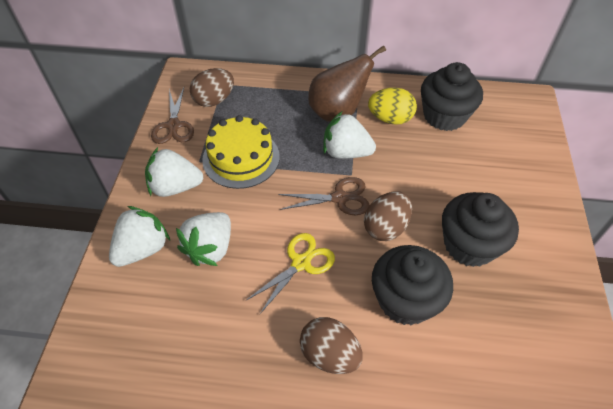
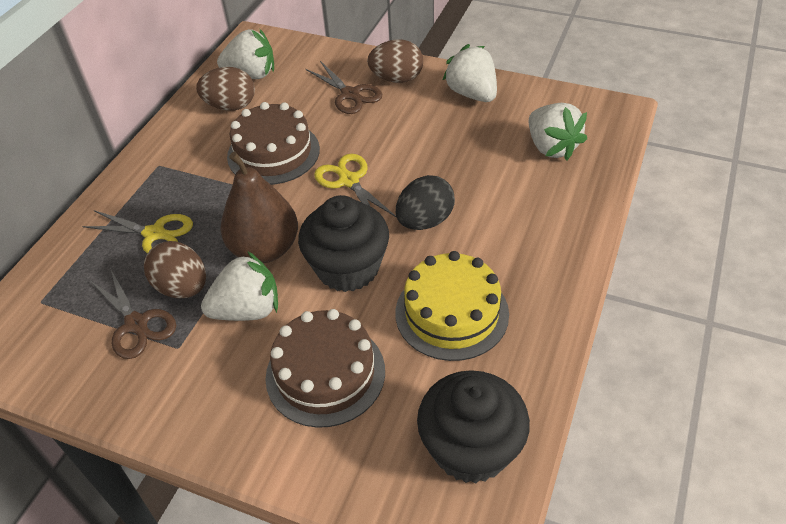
black cupcake: 3 -> 2
black egg: 0 -> 1
brown cake: 0 -> 2
yellow egg: 1 -> 0
yellow scissors: 1 -> 2

